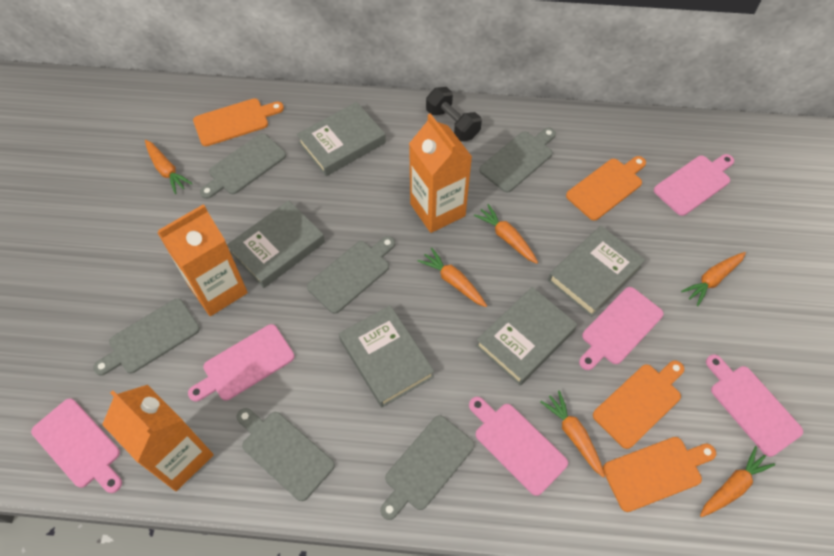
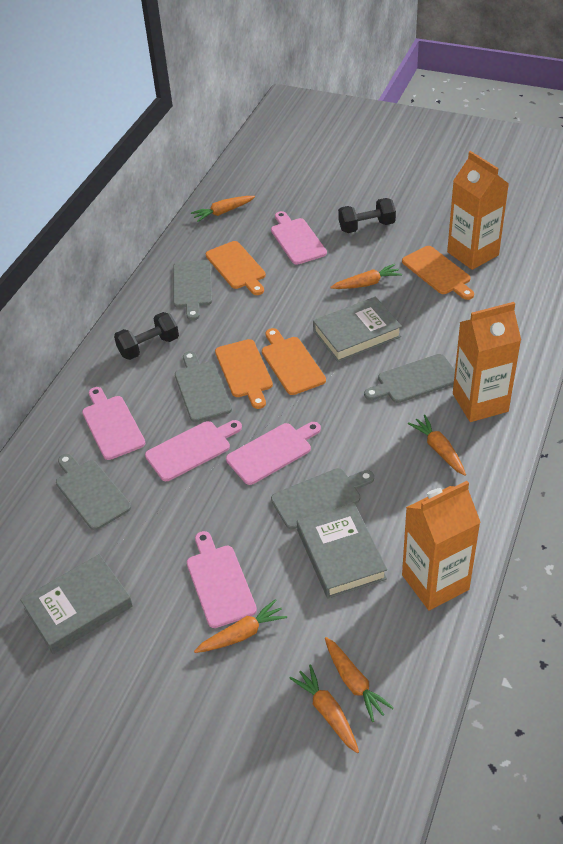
black dumbbell: 1 -> 2
grey book: 5 -> 3
grey cutting board: 6 -> 5
pink cutting board: 6 -> 5

